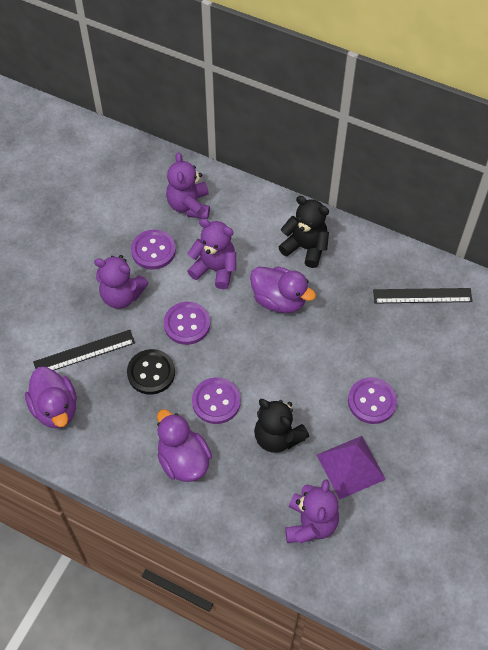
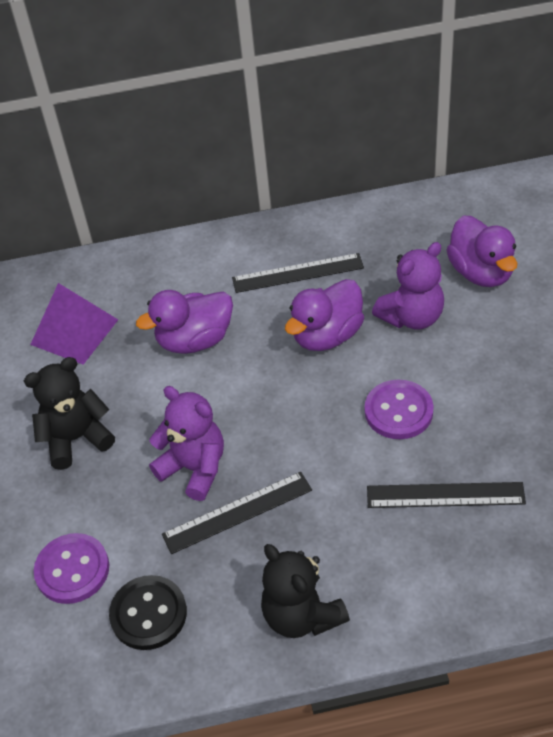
black ruler: 2 -> 3
purple button: 4 -> 2
purple teddy bear: 4 -> 2

